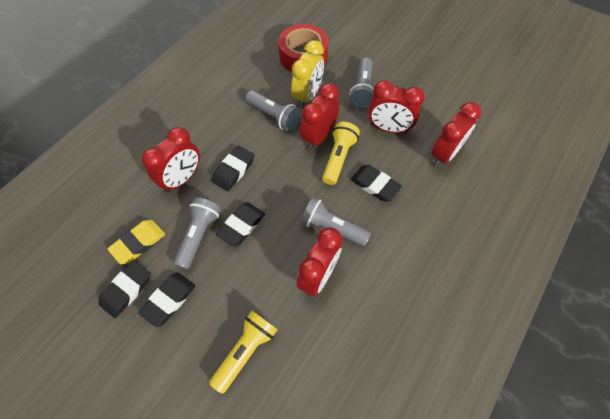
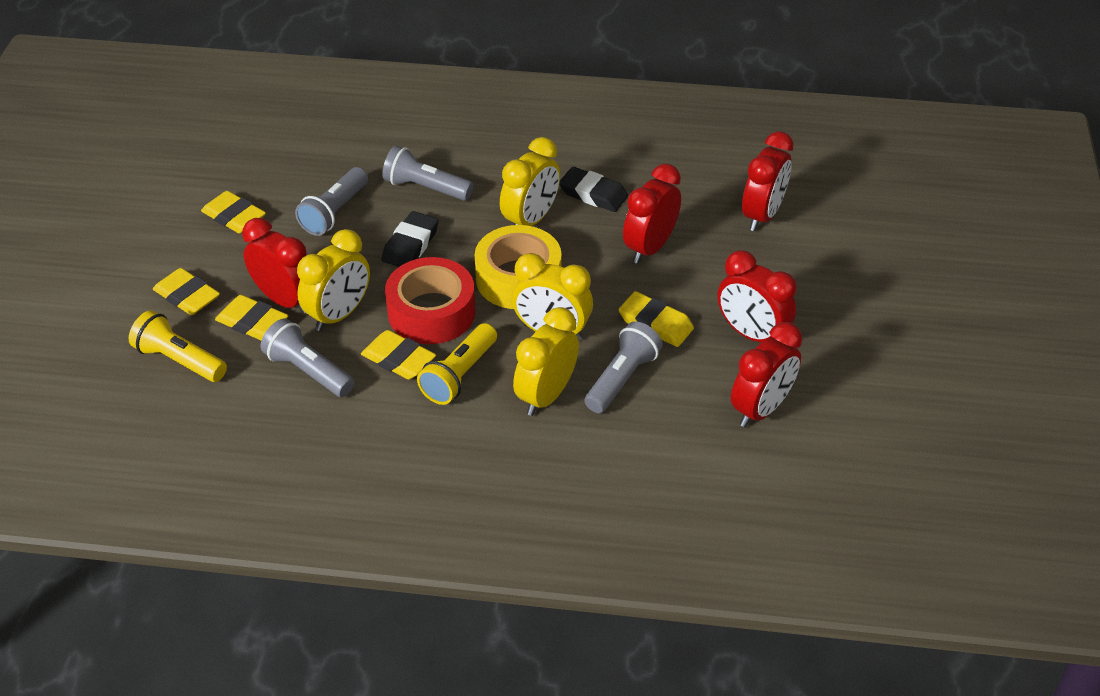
black eraser: 5 -> 2
yellow clock: 1 -> 4
yellow eraser: 1 -> 5
yellow tape: 0 -> 1

